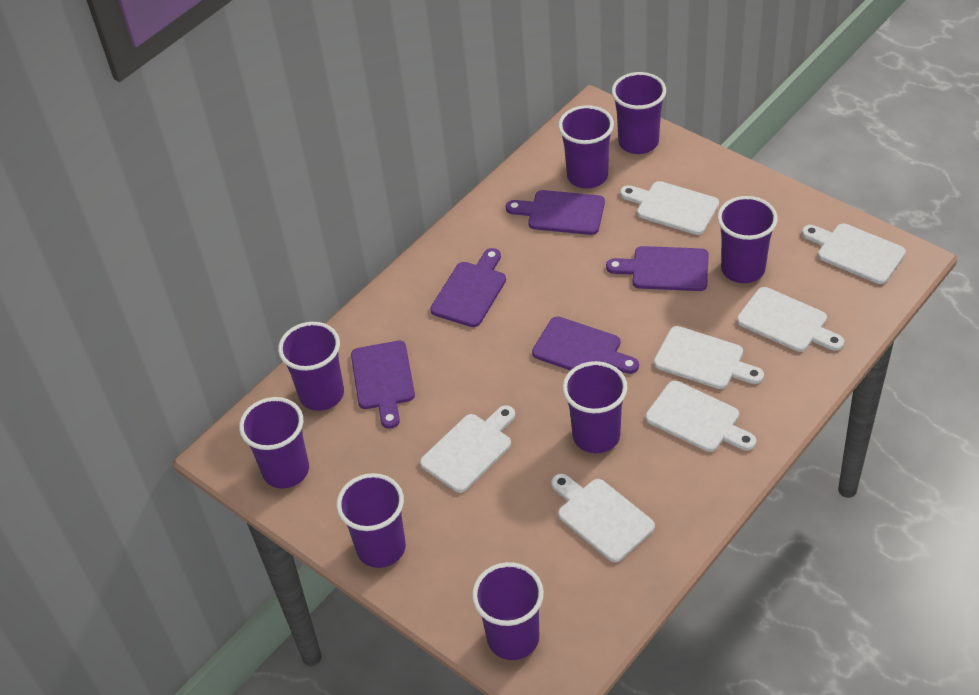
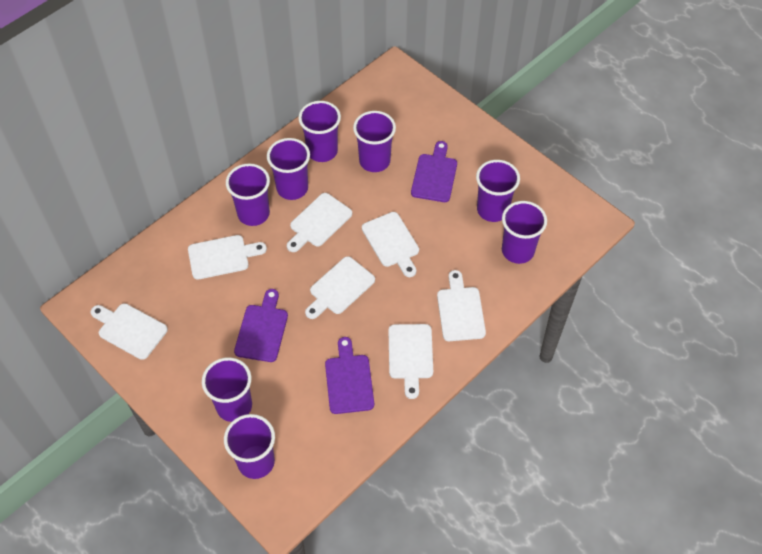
purple cutting board: 5 -> 3

